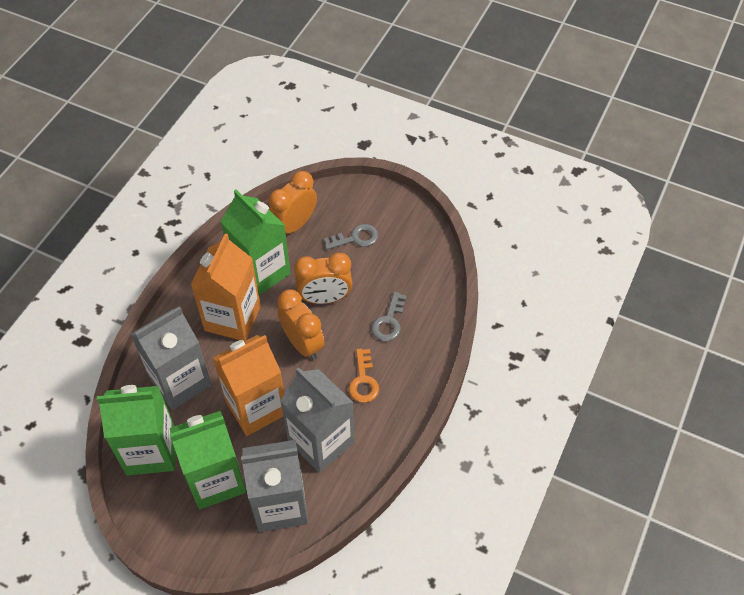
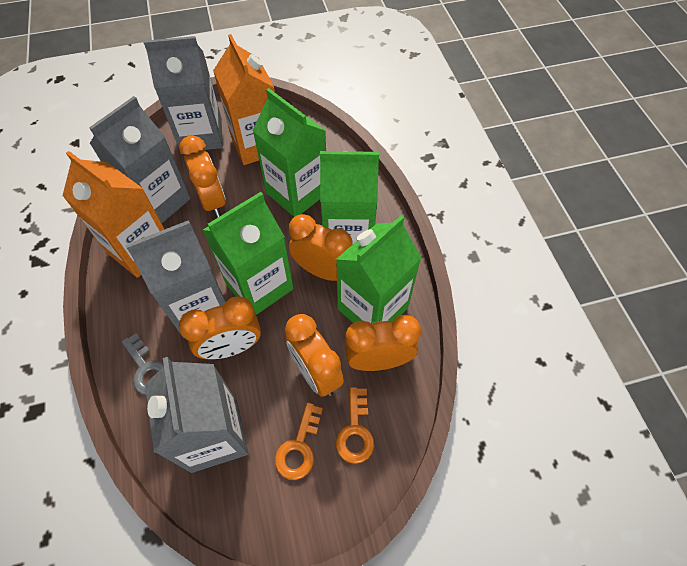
green carton: 3 -> 4
grey carton: 3 -> 4
grey key: 2 -> 1
orange clock: 3 -> 5
orange key: 1 -> 2

